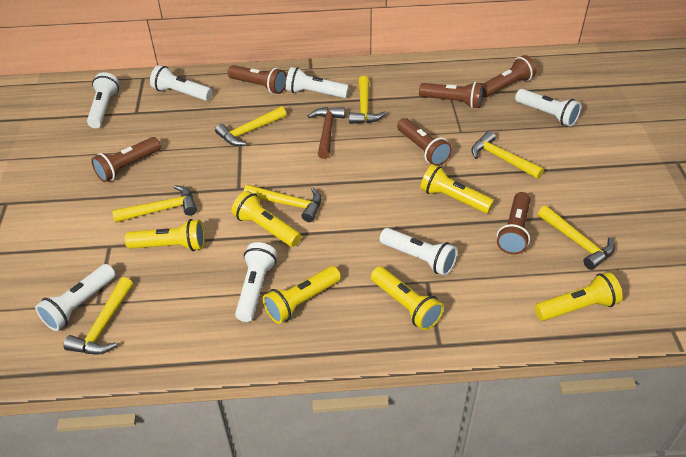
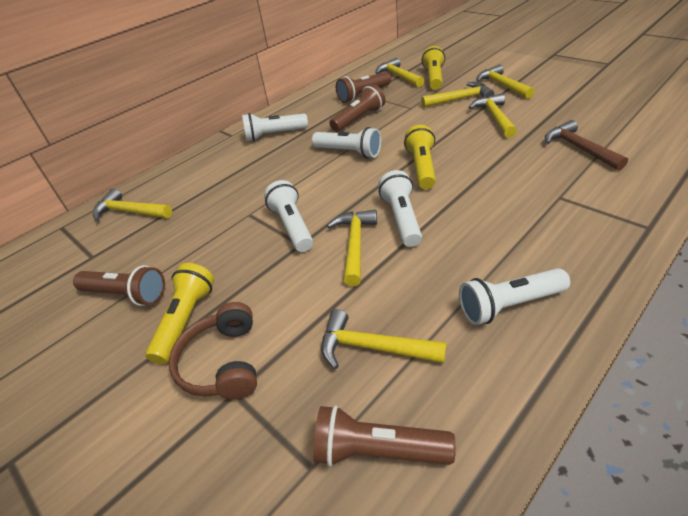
brown flashlight: 6 -> 4
brown headphones: 0 -> 1
white flashlight: 7 -> 5
yellow flashlight: 6 -> 3

